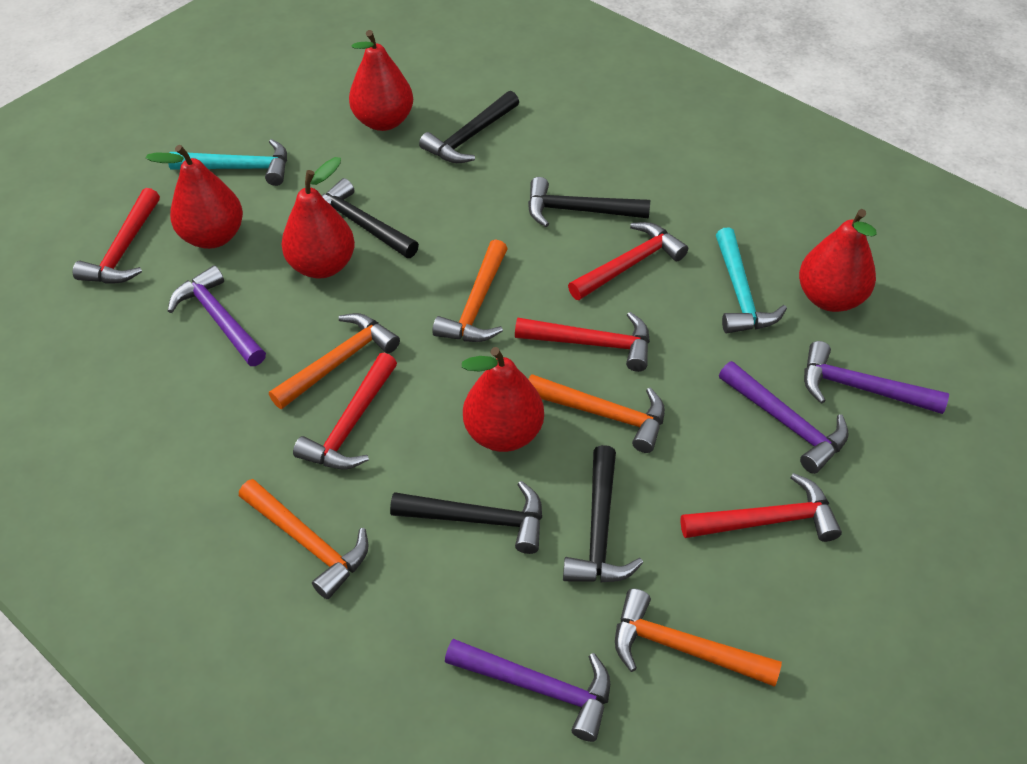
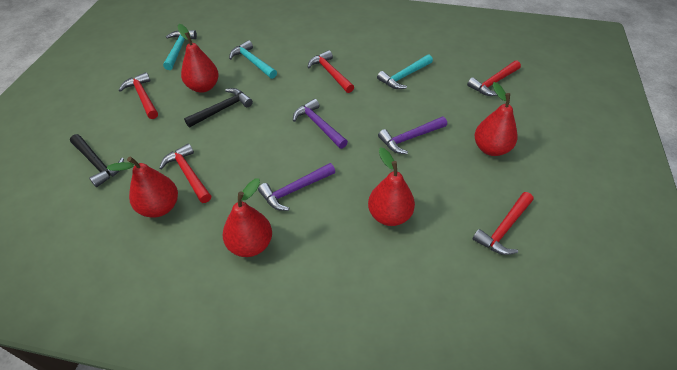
black hammer: 5 -> 2
orange hammer: 5 -> 0
purple hammer: 4 -> 3
turquoise hammer: 2 -> 3

